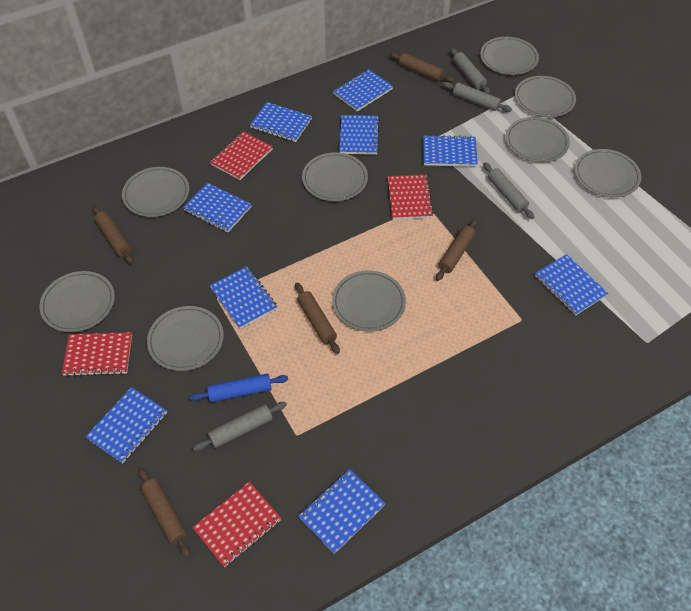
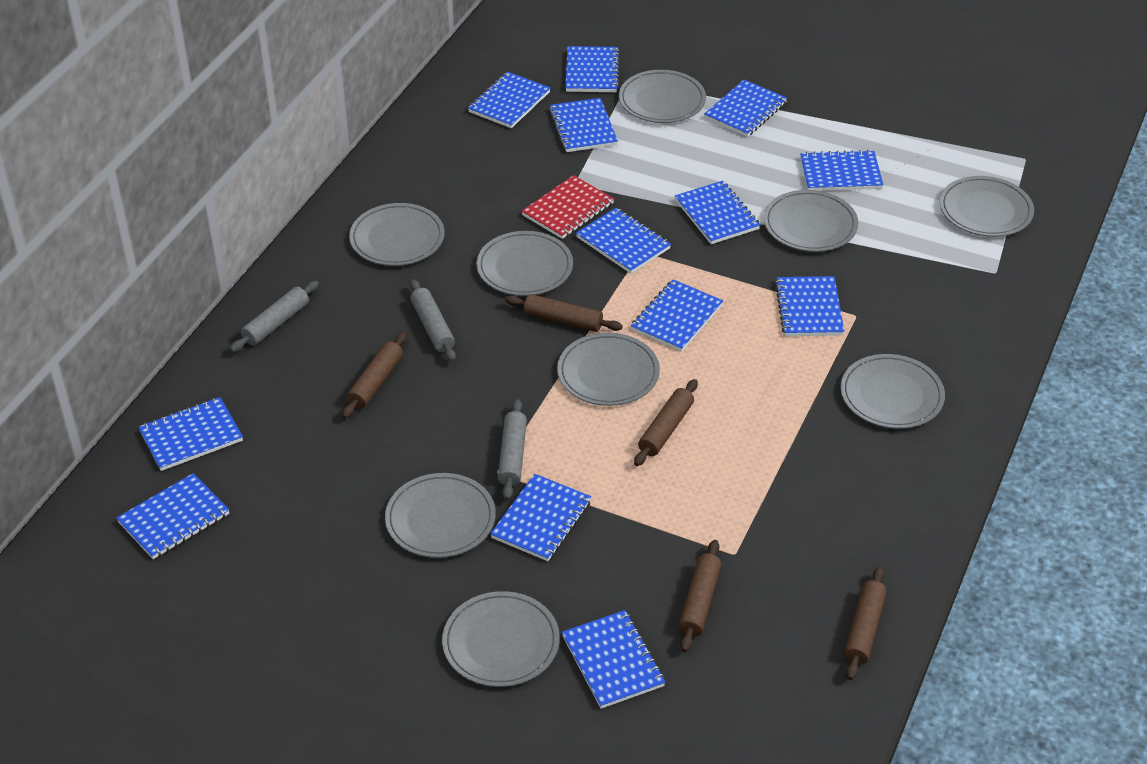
blue notebook: 9 -> 13
blue rolling pin: 1 -> 0
grey rolling pin: 4 -> 3
red notebook: 4 -> 1

